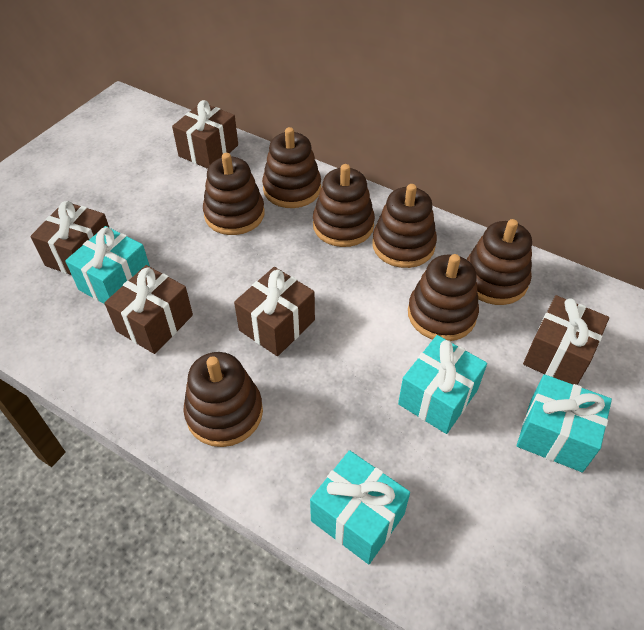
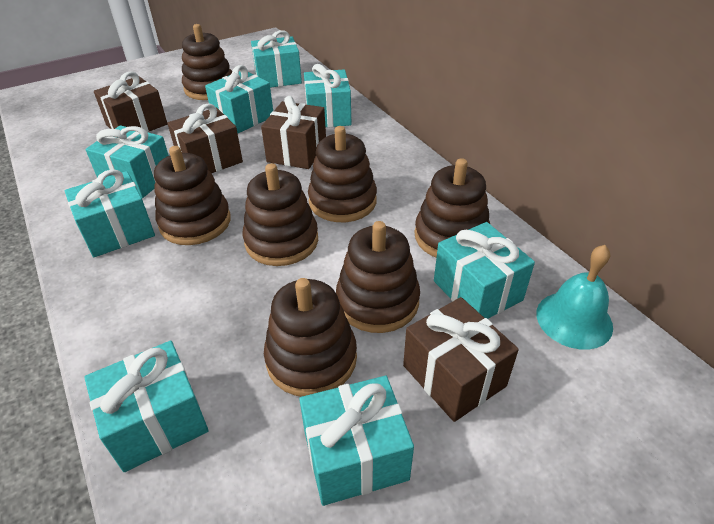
brown gift: 5 -> 4
turquoise bell: 0 -> 1
turquoise gift: 4 -> 8

